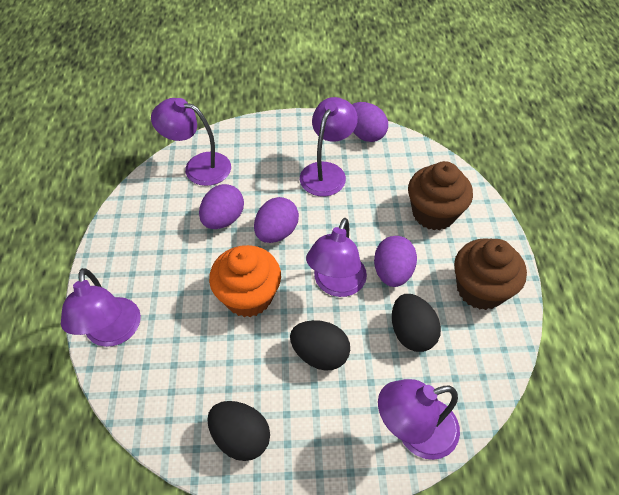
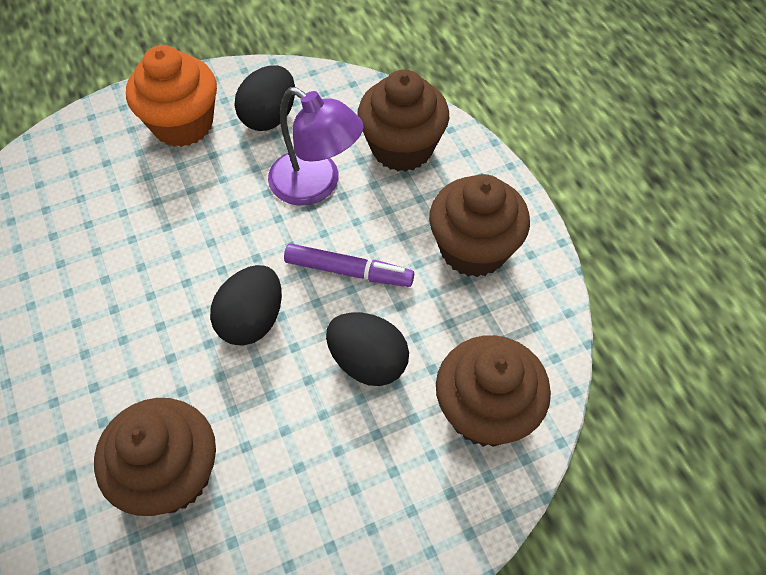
brown cupcake: 2 -> 4
purple egg: 4 -> 0
purple lamp: 5 -> 1
purple marker: 0 -> 1

